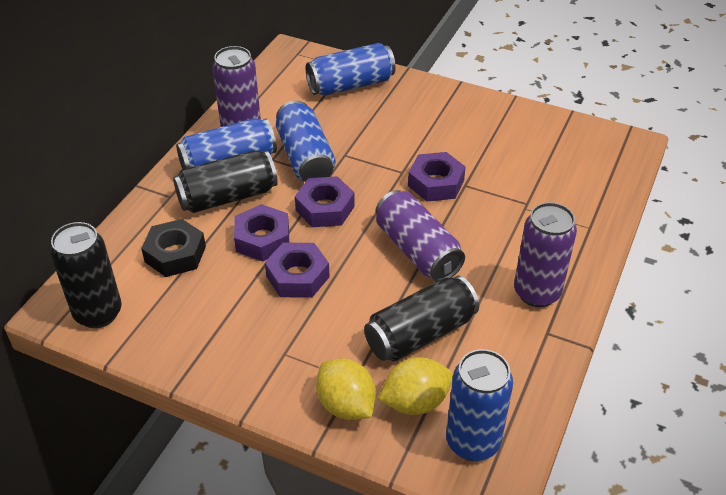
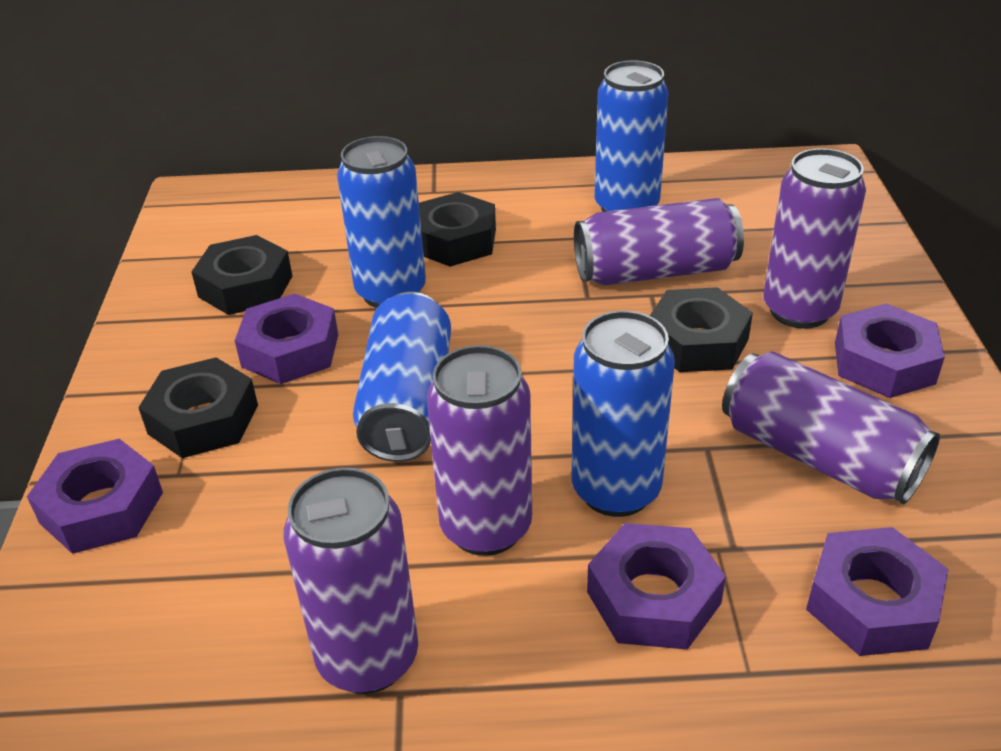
black can: 3 -> 0
black nut: 1 -> 4
purple can: 3 -> 5
purple nut: 4 -> 5
yellow lemon: 2 -> 0

